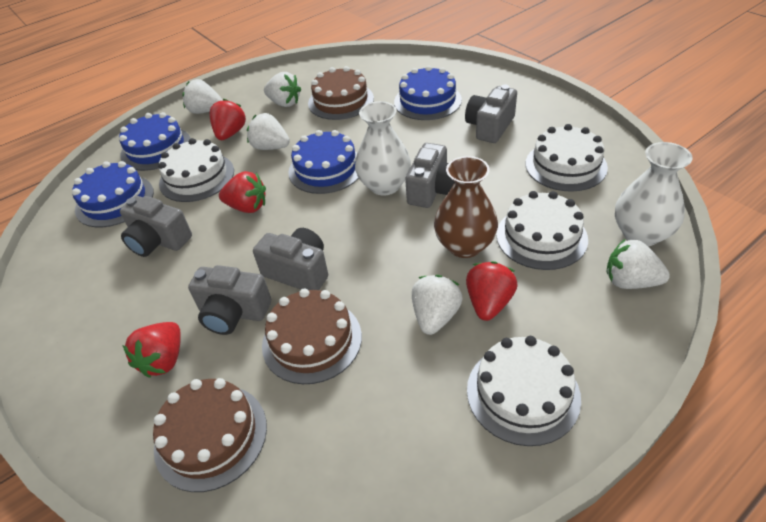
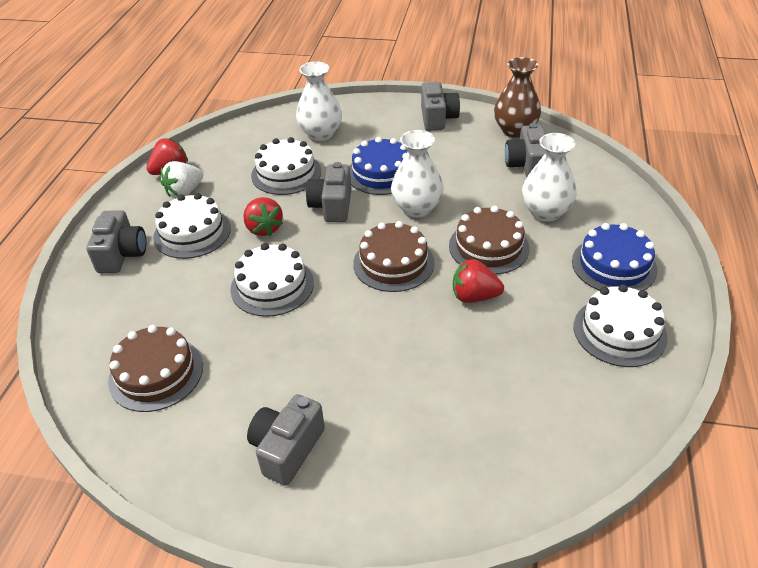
blue cake: 4 -> 2
red strawberry: 4 -> 3
white strawberry: 5 -> 1
white vase: 2 -> 3

